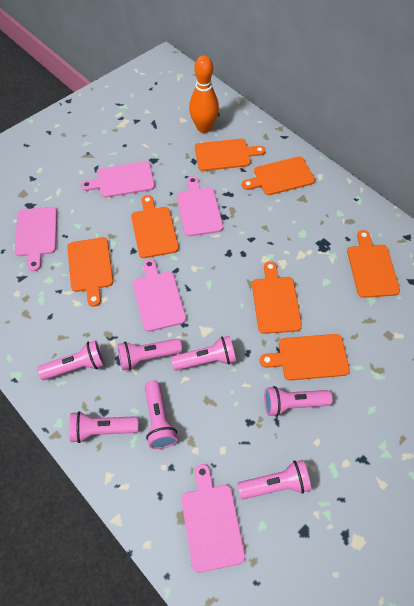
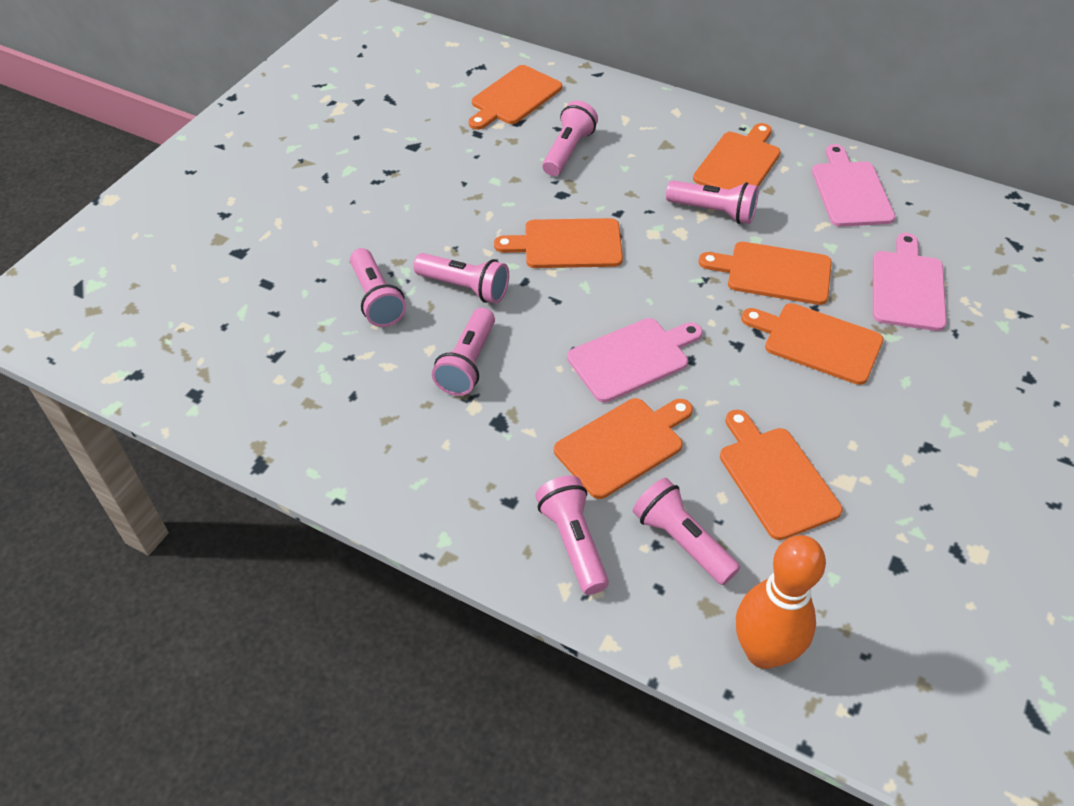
pink cutting board: 5 -> 3

